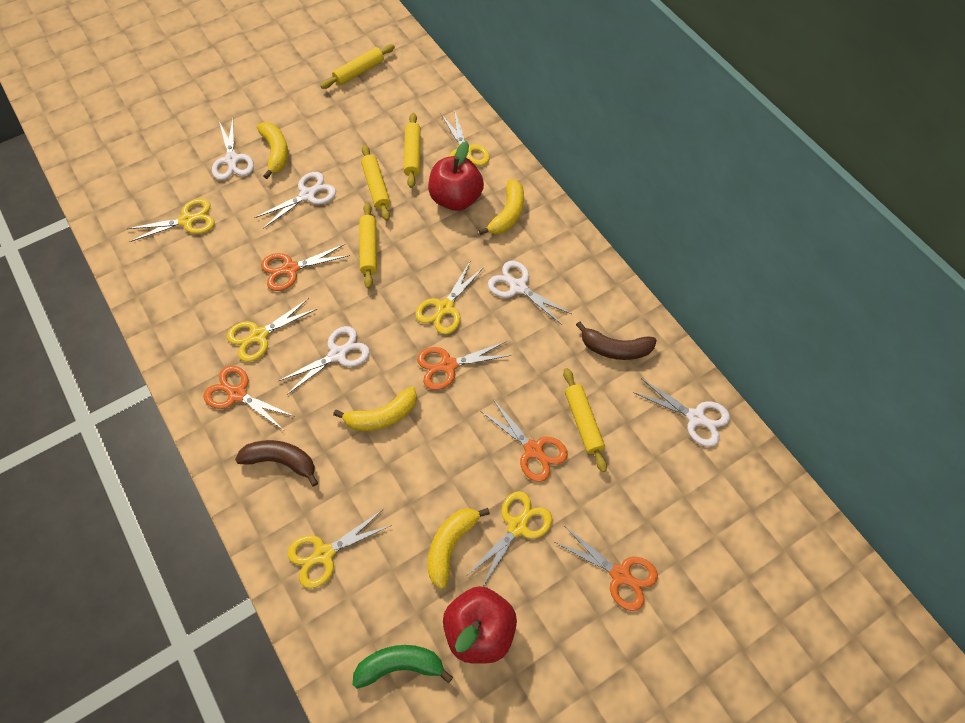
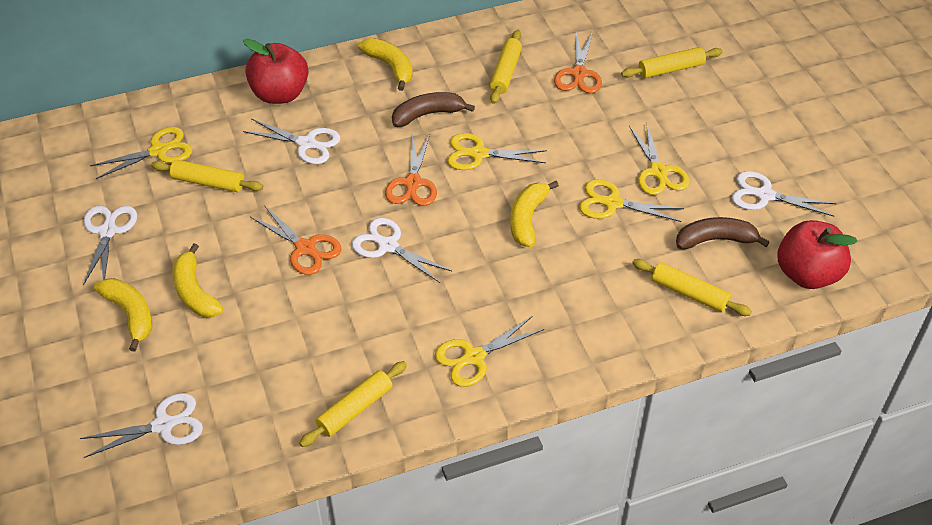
green banana: 1 -> 0
orange scissors: 5 -> 3
yellow scissors: 6 -> 5

